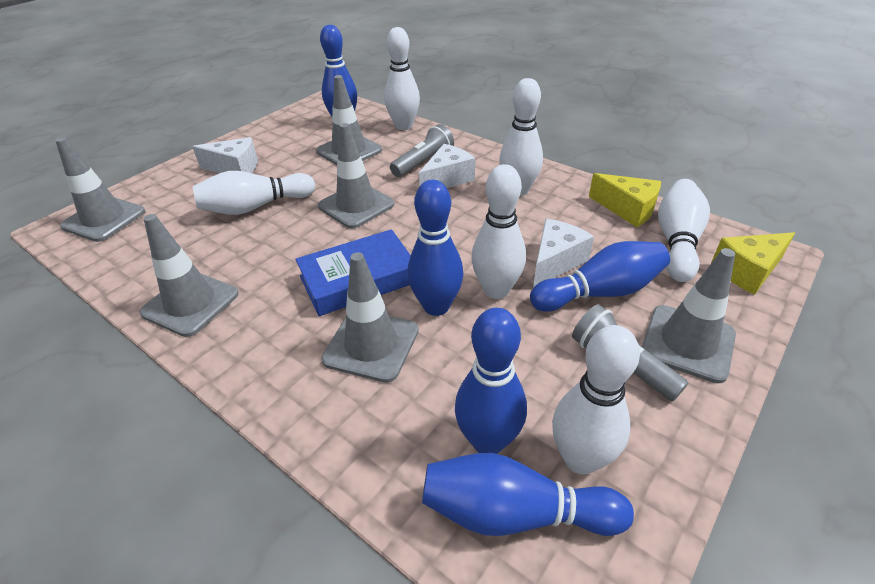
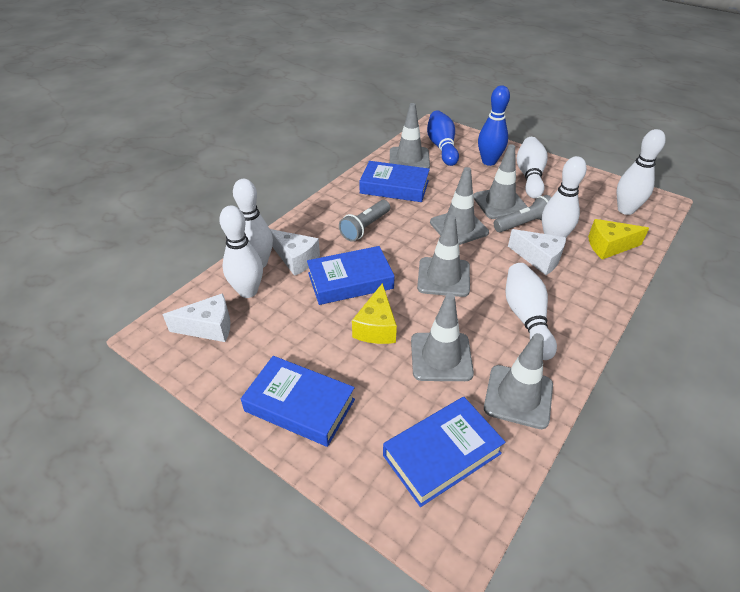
blue book: 1 -> 4
blue bowling pin: 5 -> 2

